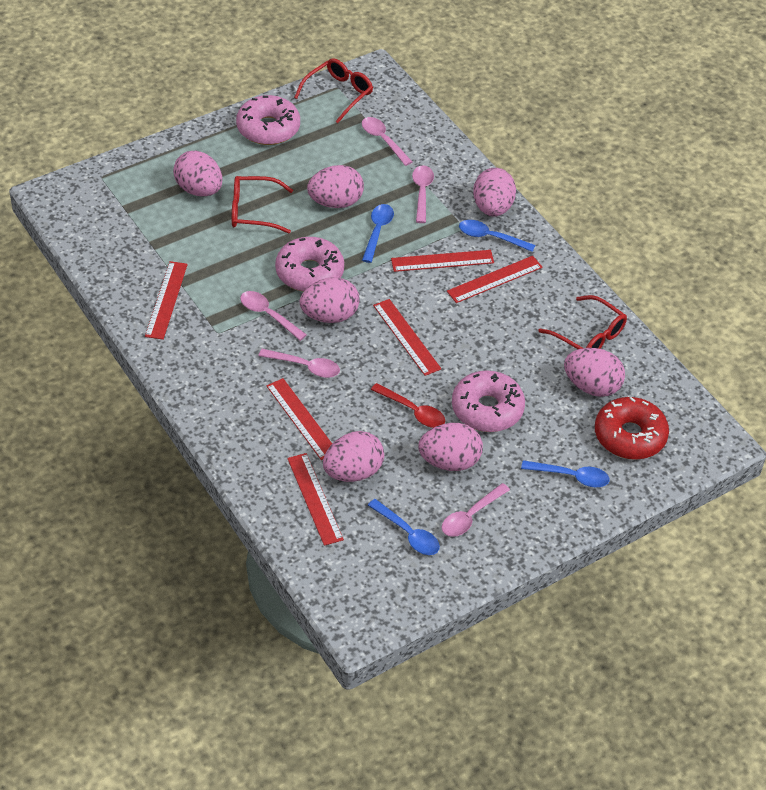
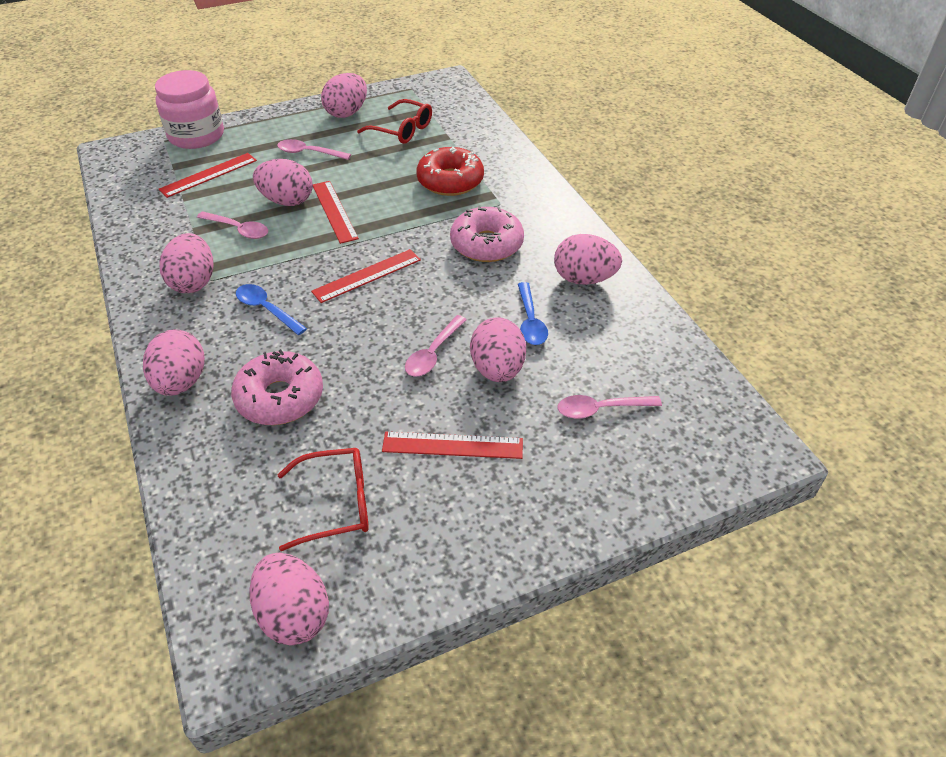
blue spoon: 4 -> 2
pink donut: 3 -> 2
pink jar: 0 -> 1
pink spoon: 5 -> 4
red glasses: 3 -> 2
red ruler: 6 -> 4
red spoon: 1 -> 0

